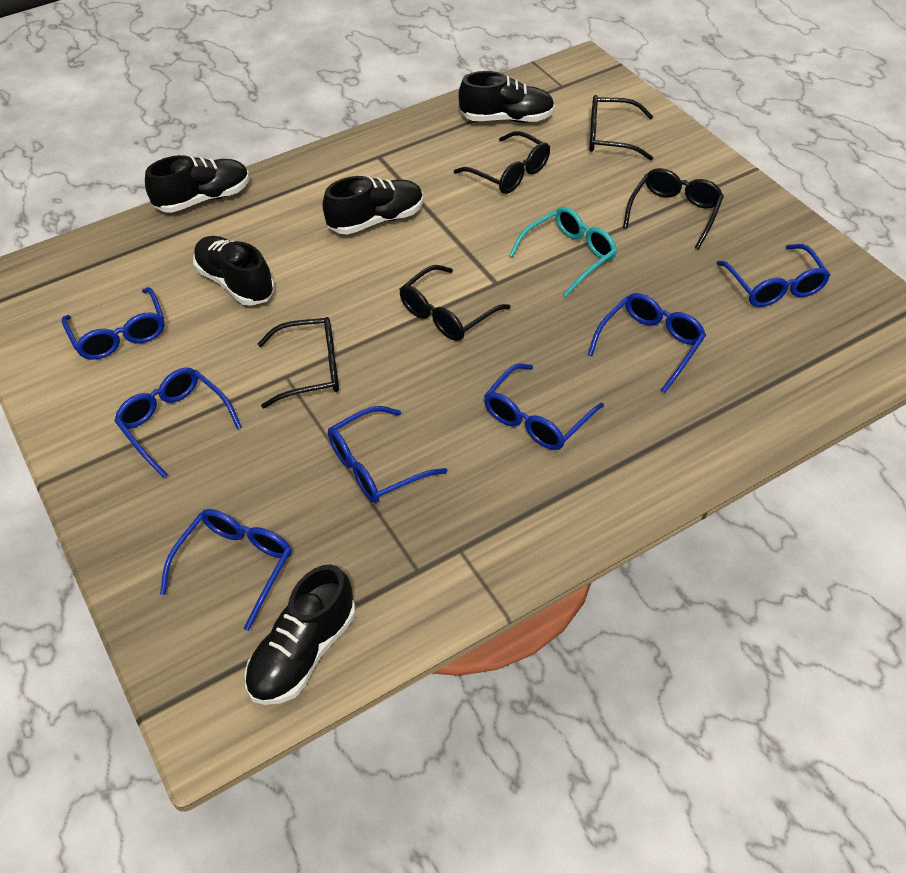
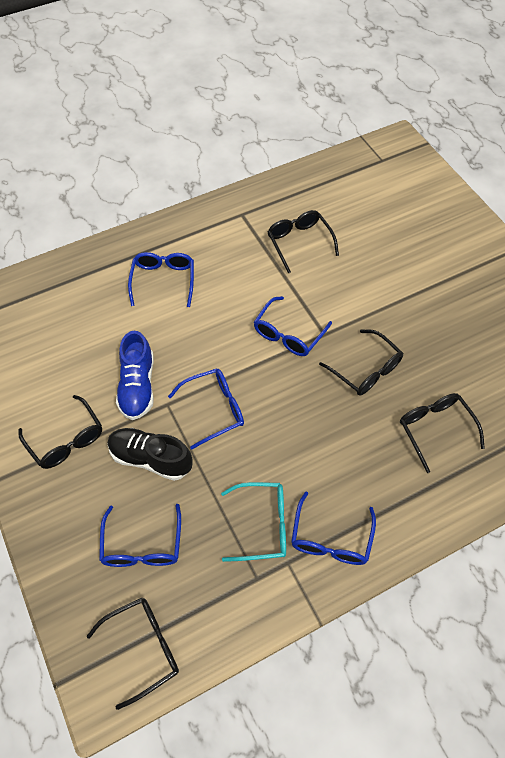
black shoe: 5 -> 1
blue glasses: 7 -> 5
blue shoe: 0 -> 1

